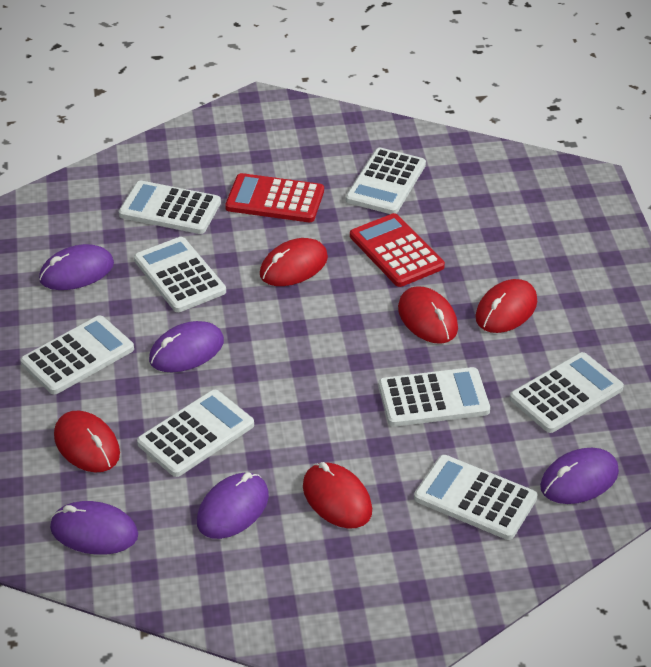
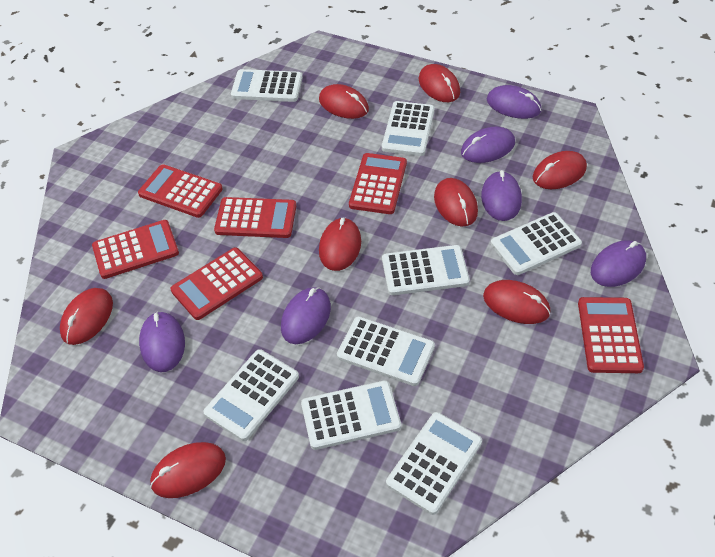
purple mouse: 5 -> 6
red calculator: 2 -> 6
red mouse: 5 -> 8

